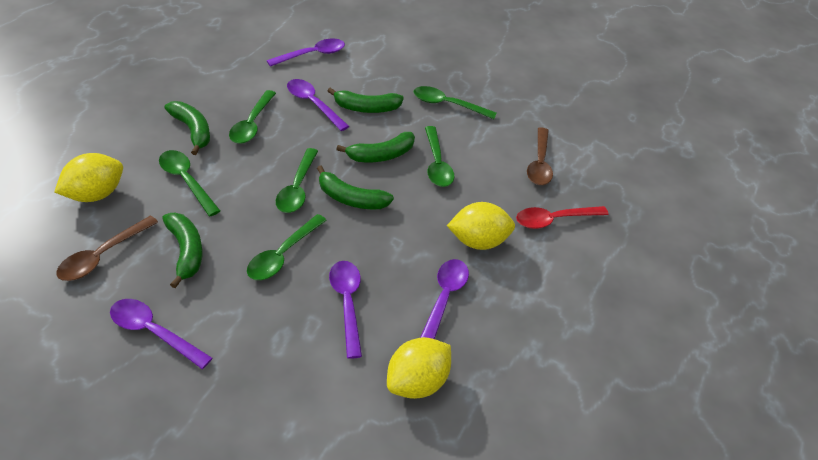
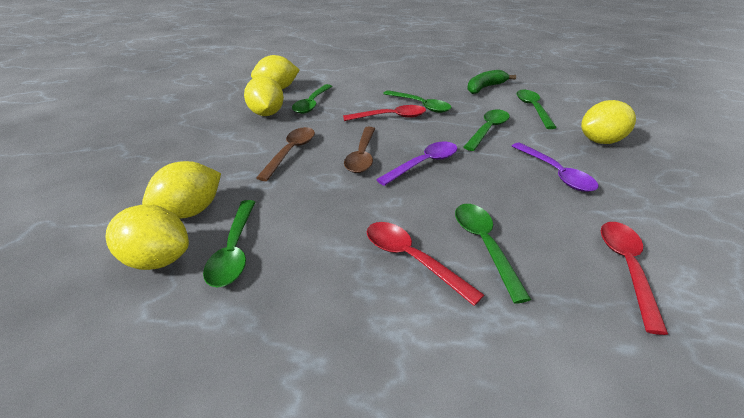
green banana: 5 -> 1
purple spoon: 5 -> 2
red spoon: 1 -> 3
yellow lemon: 3 -> 5

